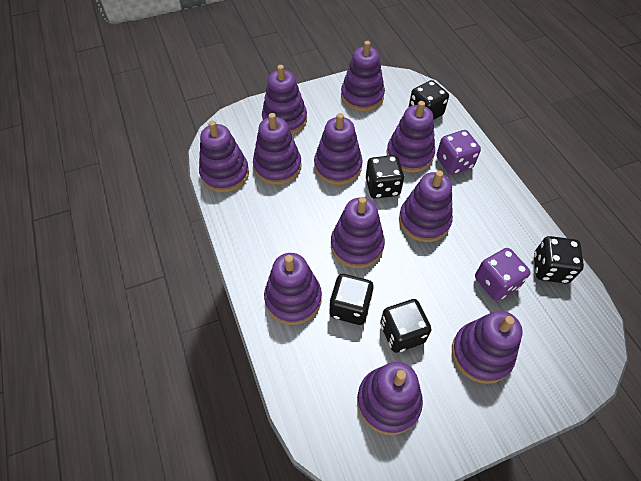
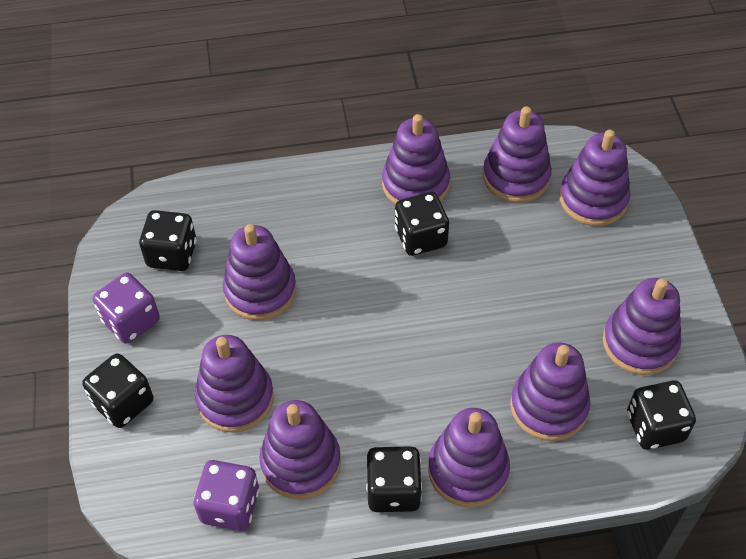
purple stacking toy: 11 -> 9

